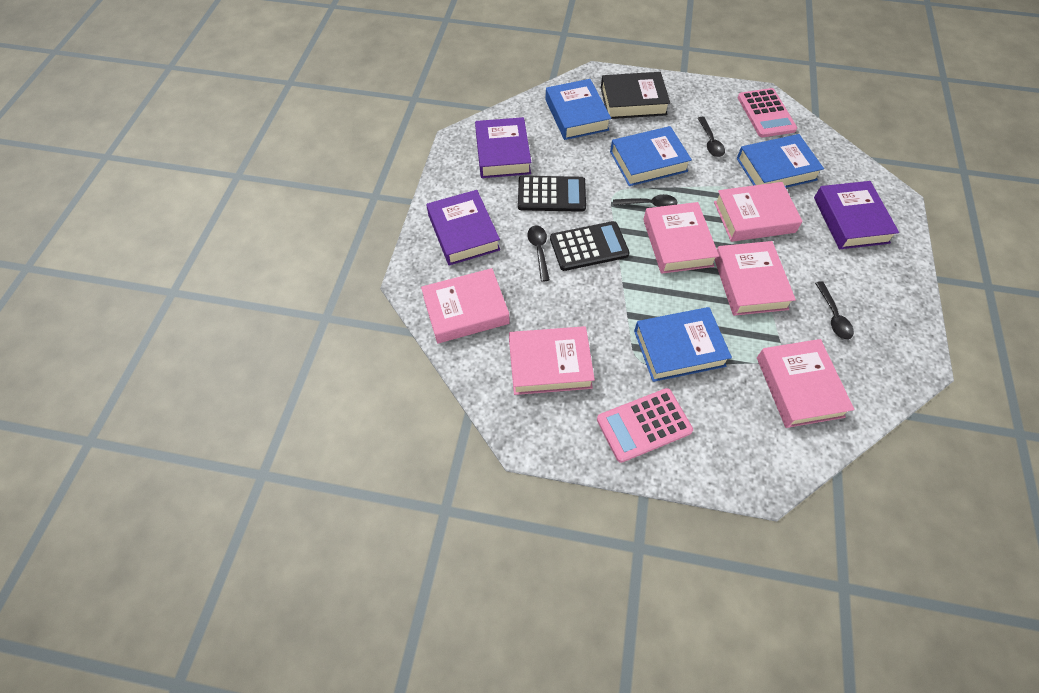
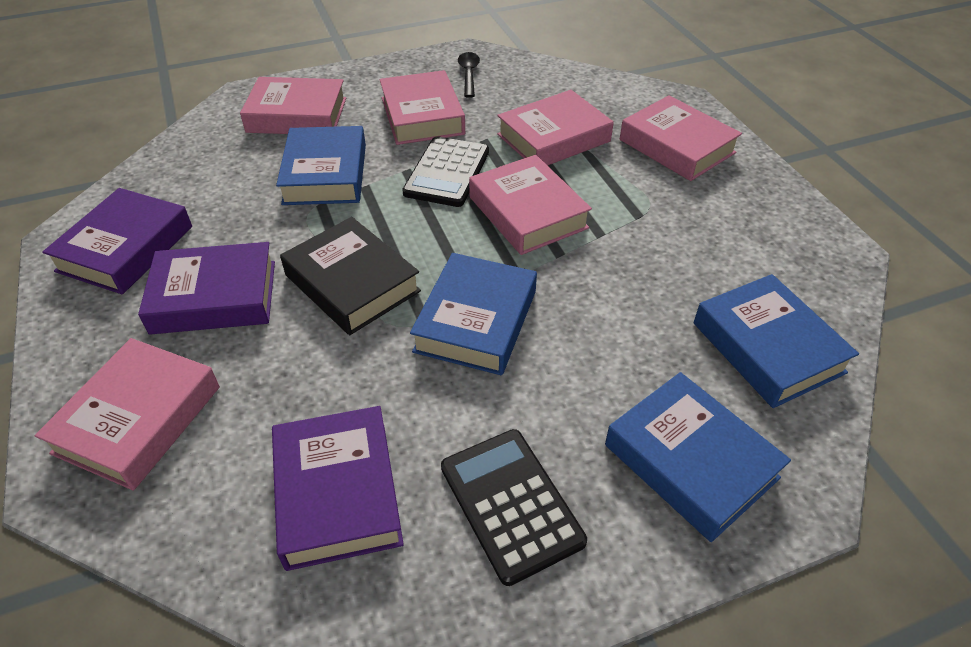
black spoon: 4 -> 1
pink calculator: 2 -> 0

